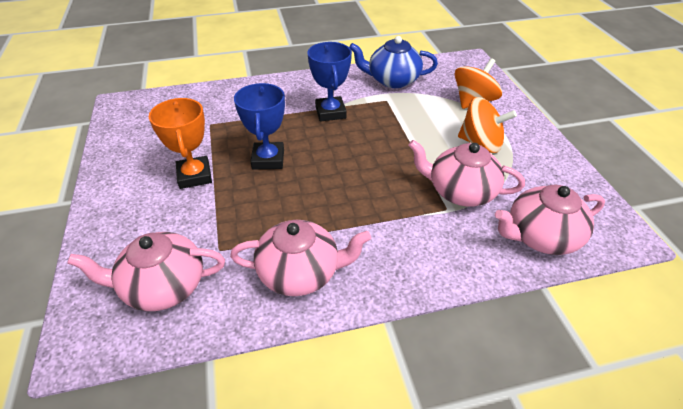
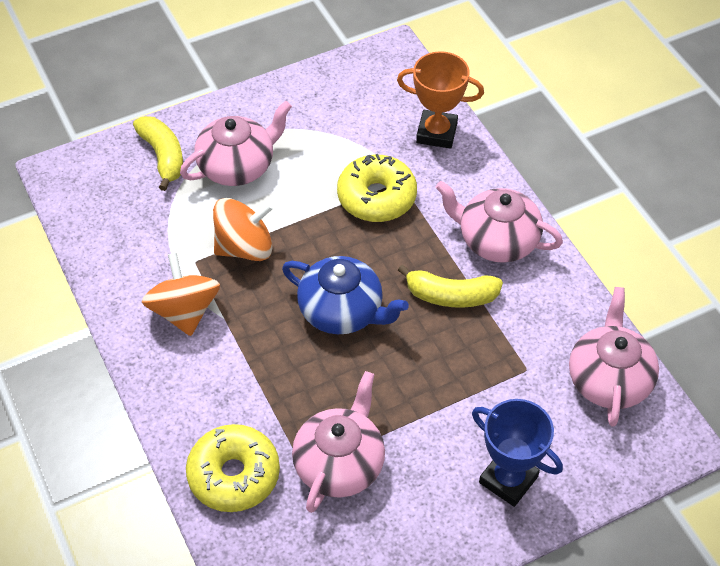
blue trophy: 2 -> 1
yellow banana: 0 -> 2
yellow donut: 0 -> 2

